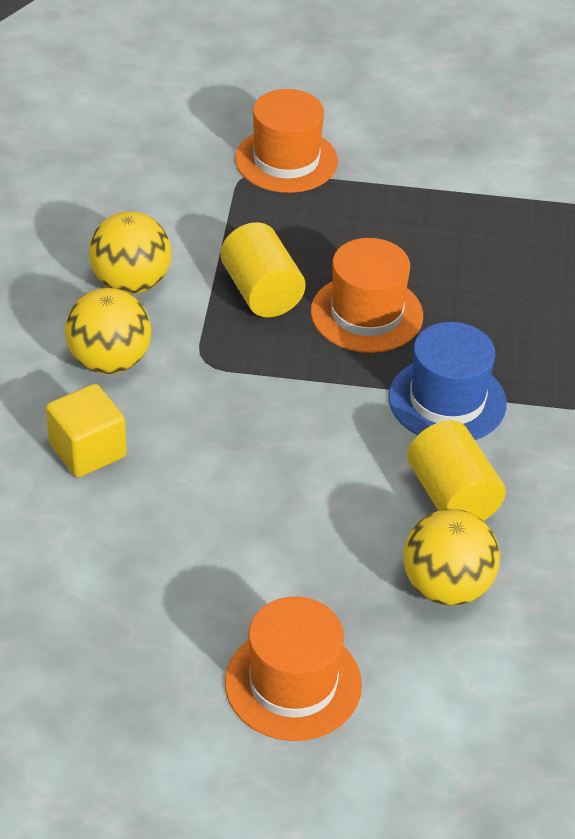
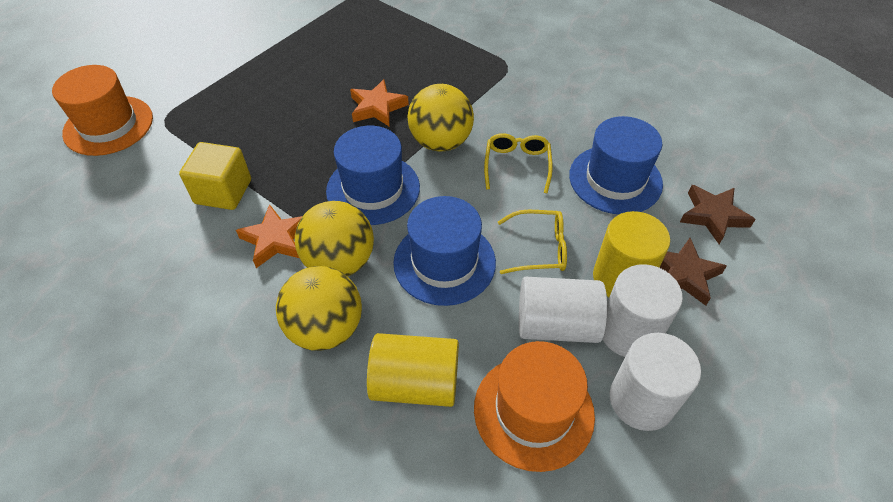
blue hat: 1 -> 3
brown star: 0 -> 2
orange hat: 3 -> 2
orange star: 0 -> 2
white cylinder: 0 -> 3
yellow glasses: 0 -> 2

